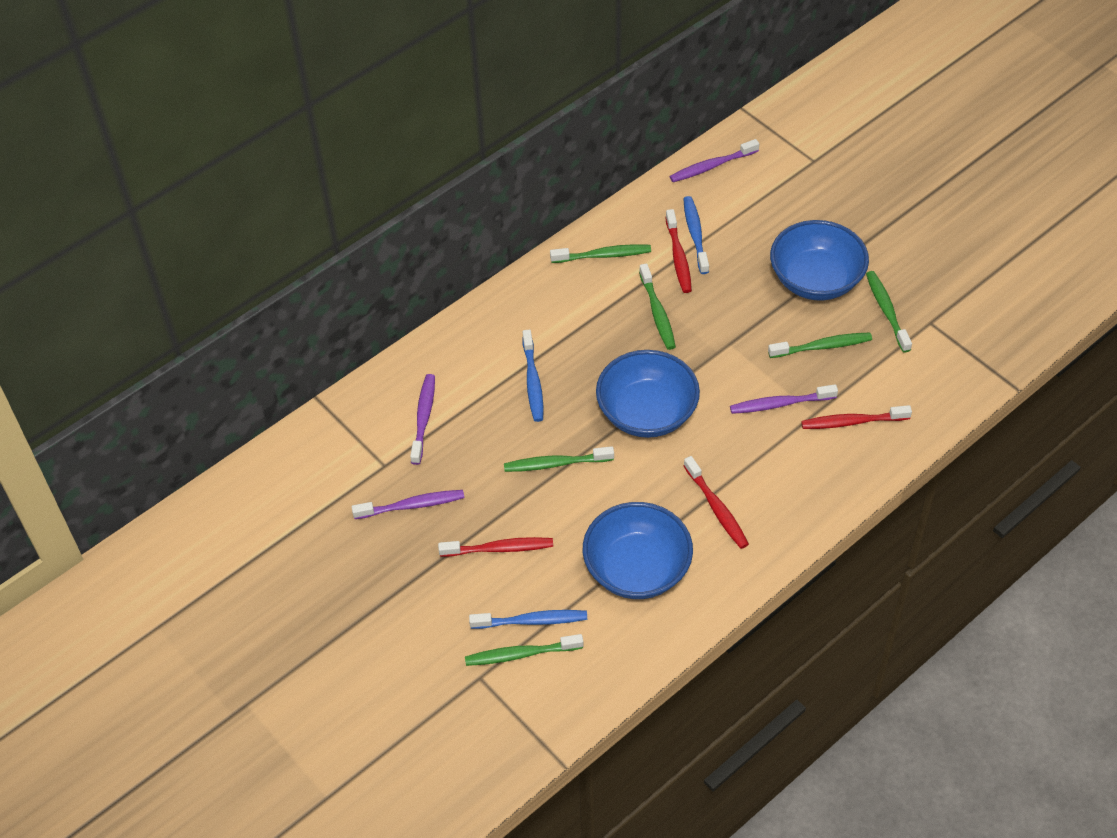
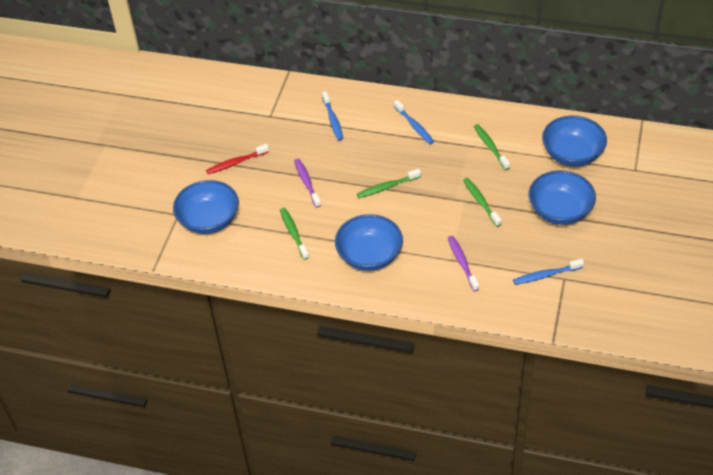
blue bowl: 3 -> 4
green toothbrush: 6 -> 4
purple toothbrush: 4 -> 2
red toothbrush: 4 -> 1

